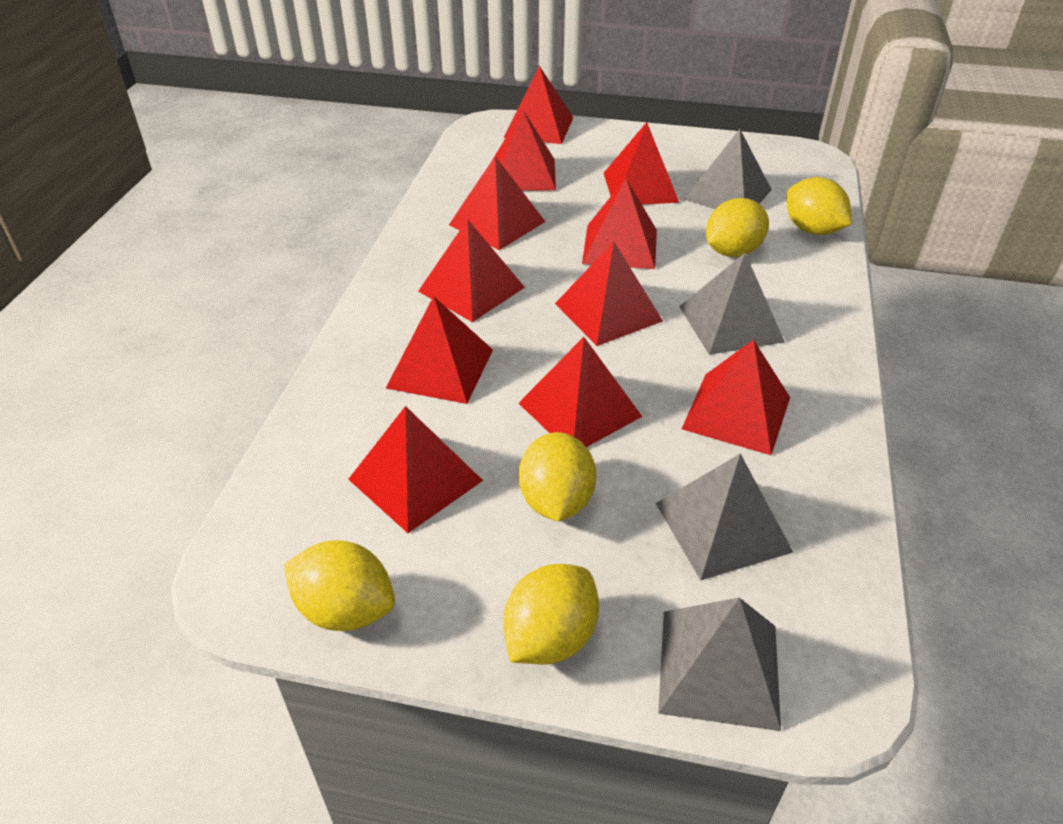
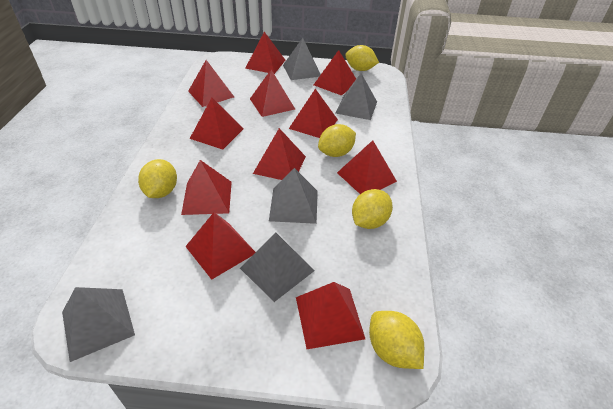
grey pyramid: 4 -> 5

